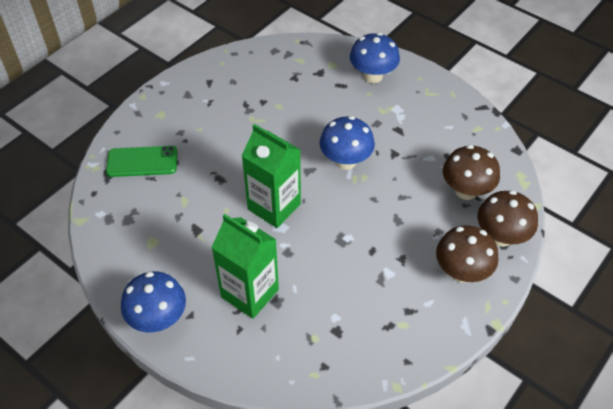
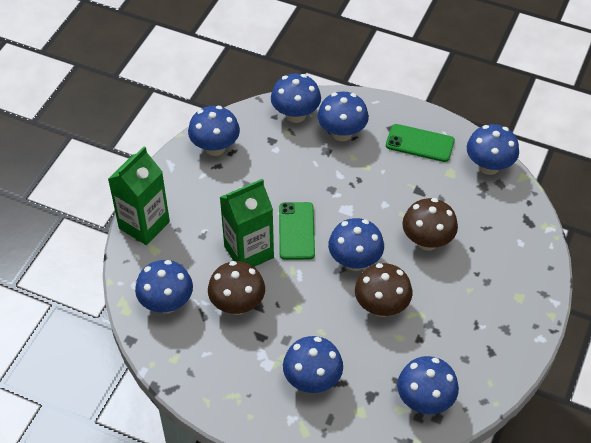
blue mushroom: 3 -> 8
green phone: 1 -> 2

